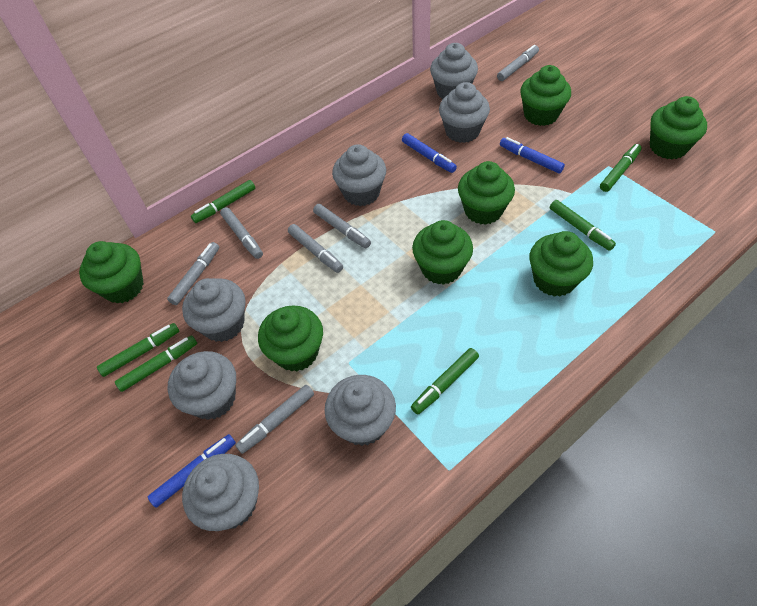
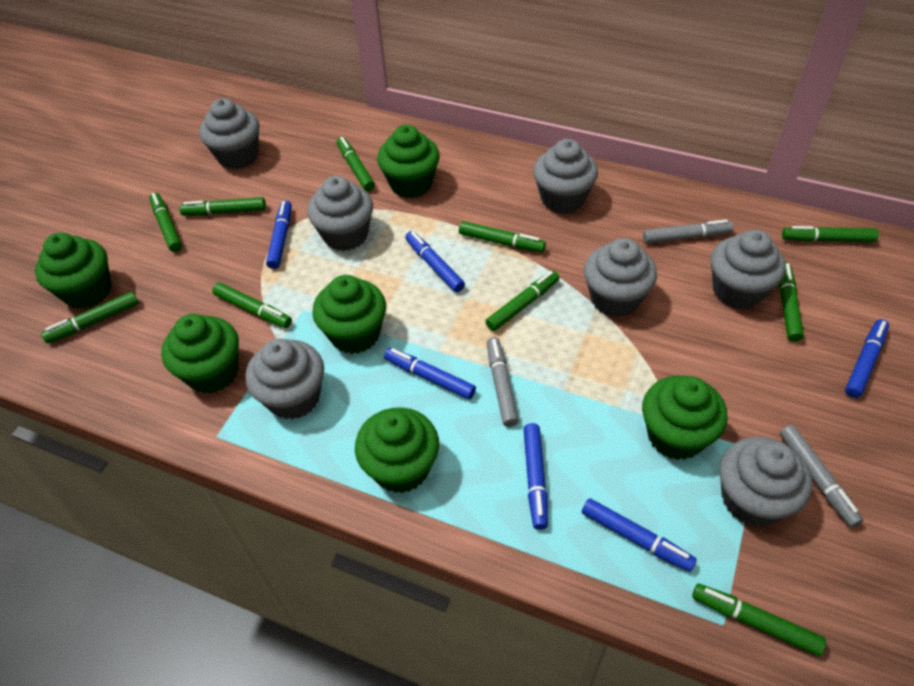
blue marker: 3 -> 6
green cupcake: 7 -> 6
green marker: 6 -> 10
grey marker: 6 -> 3

